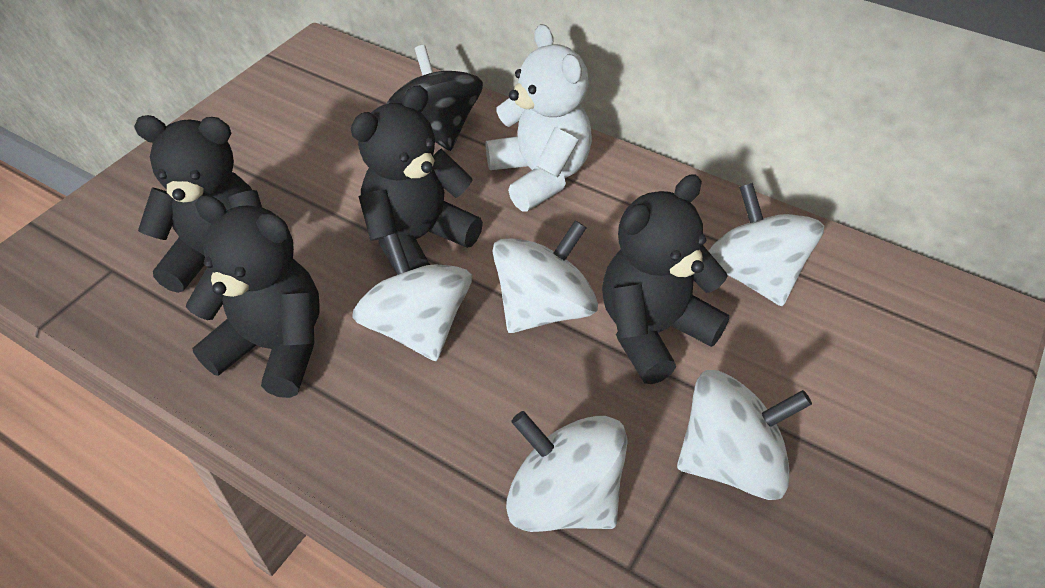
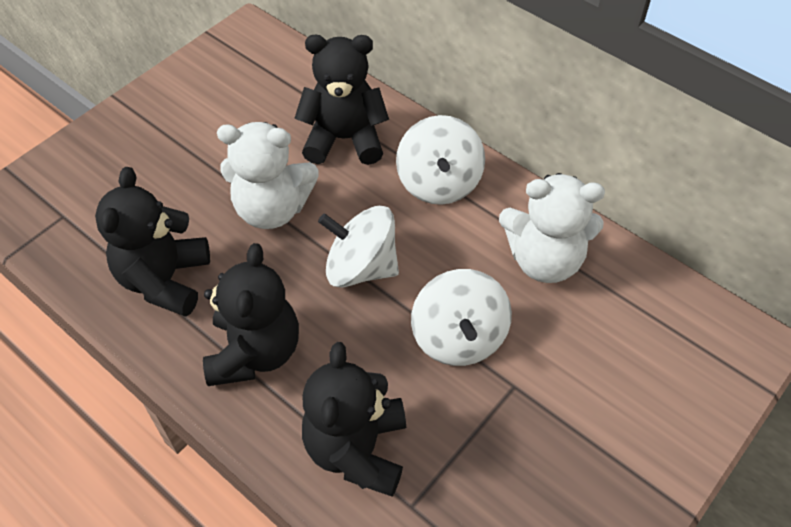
black spinning top: 1 -> 0
white spinning top: 5 -> 3
white teddy bear: 1 -> 2

